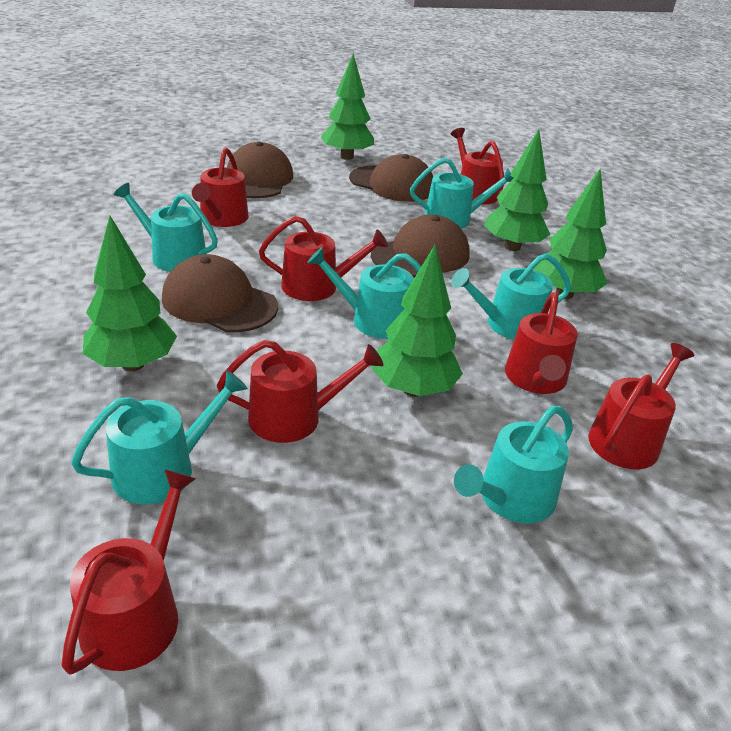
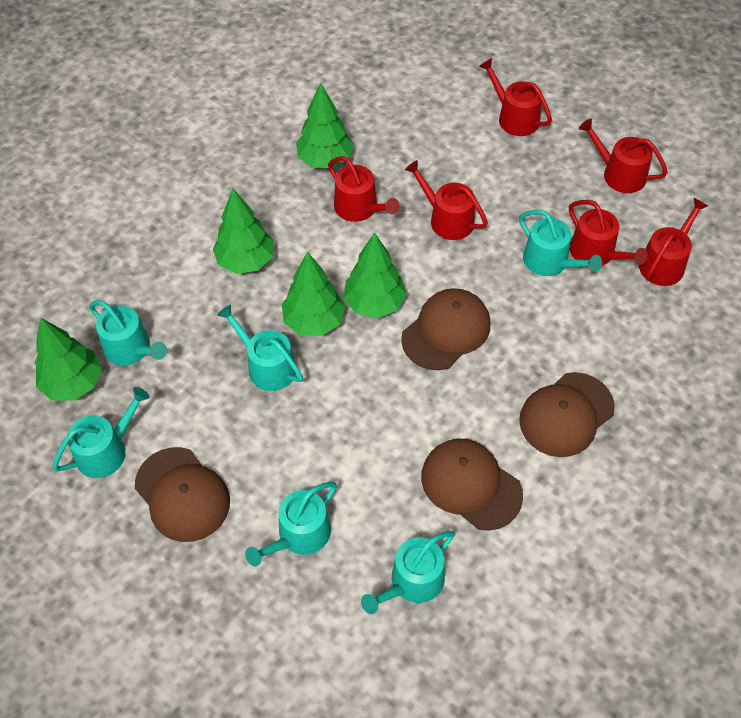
red watering can: 7 -> 6

